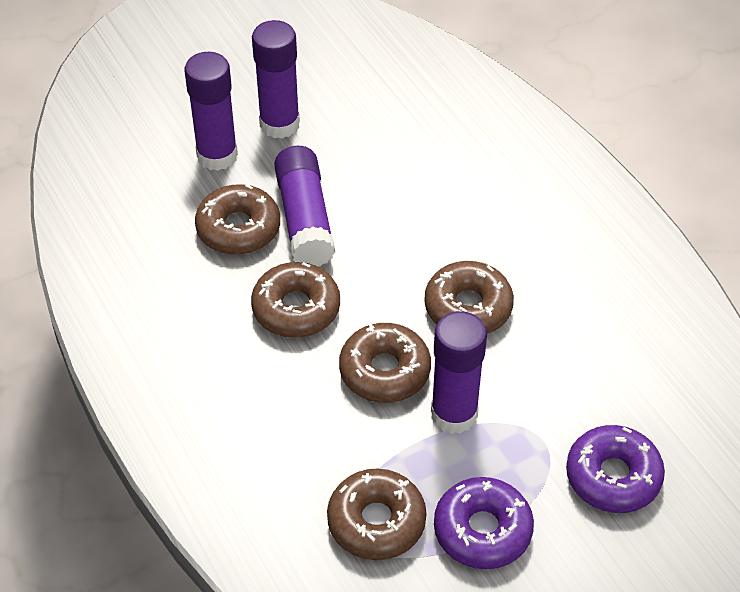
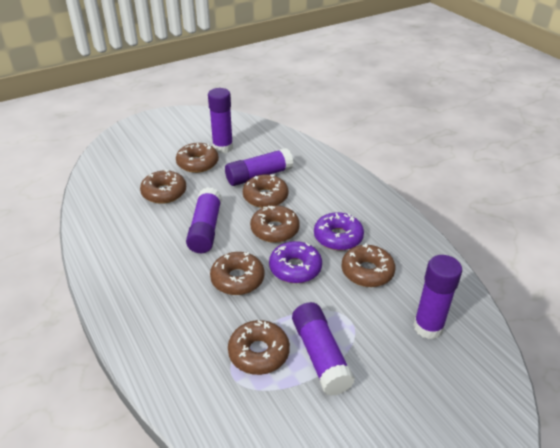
brown donut: 5 -> 7
purple glue stick: 4 -> 5

